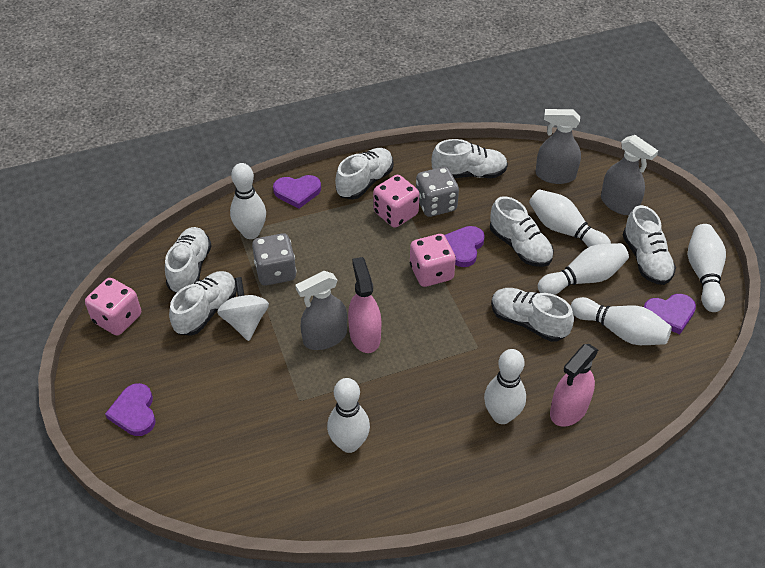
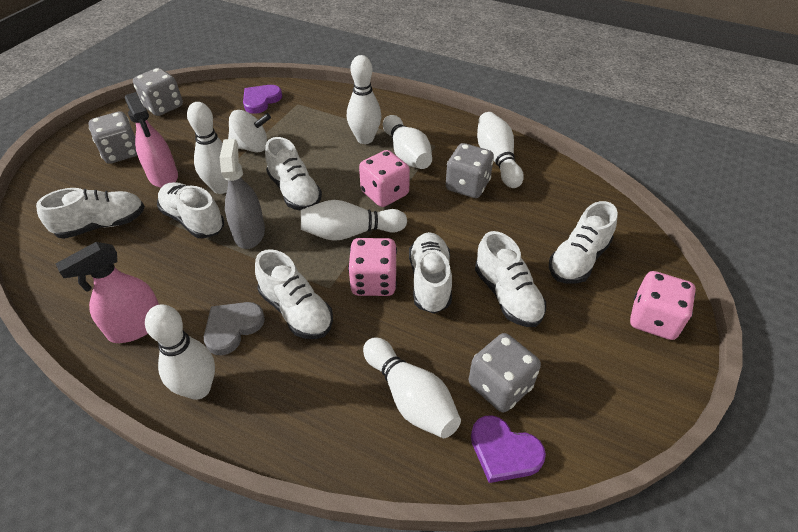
grey dice: 2 -> 4
grey heart: 0 -> 1
grey spray bottle: 3 -> 1
purple heart: 4 -> 2

